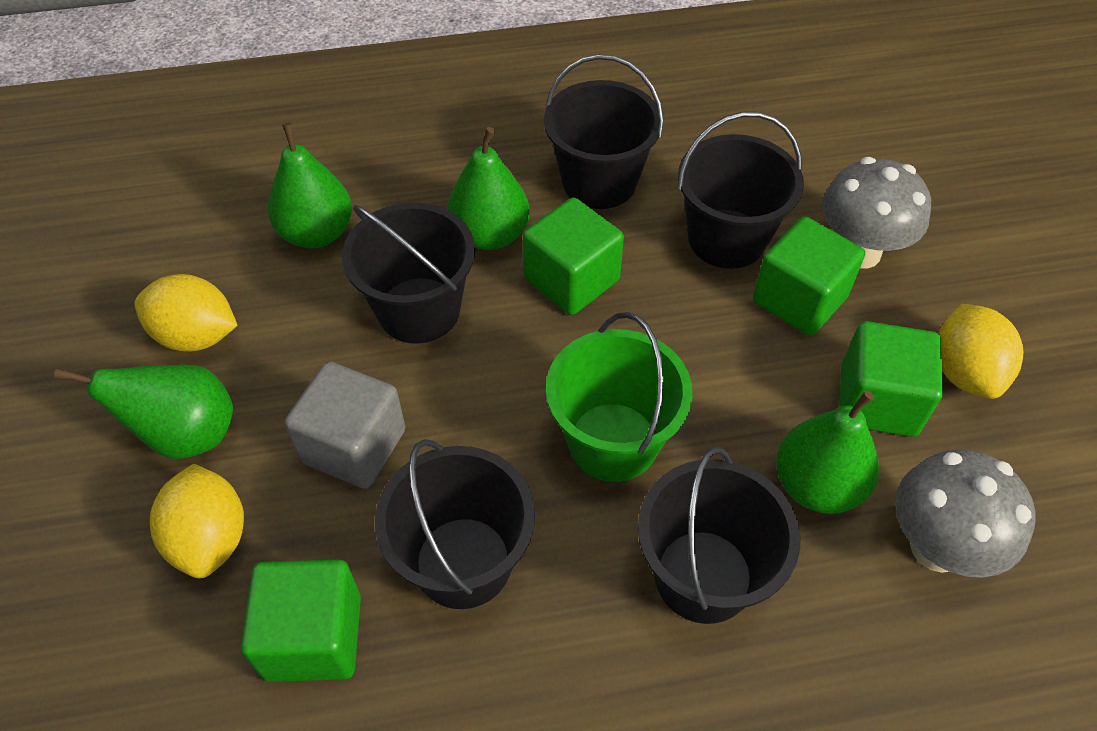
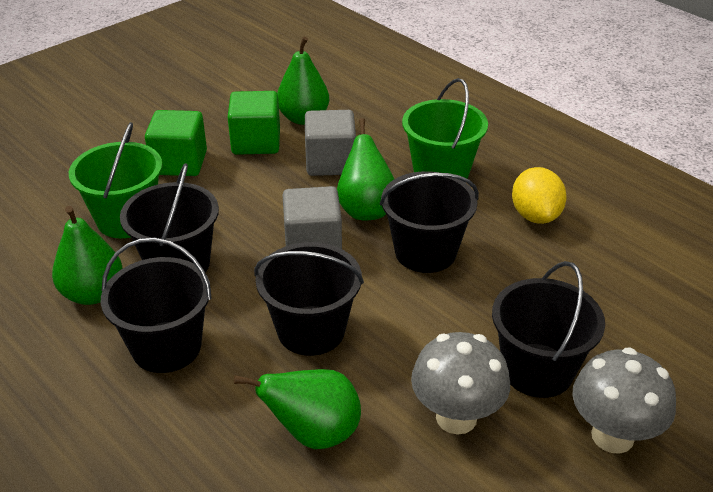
green bucket: 1 -> 2
green cube: 4 -> 2
grey cube: 1 -> 2
yellow lemon: 3 -> 1

